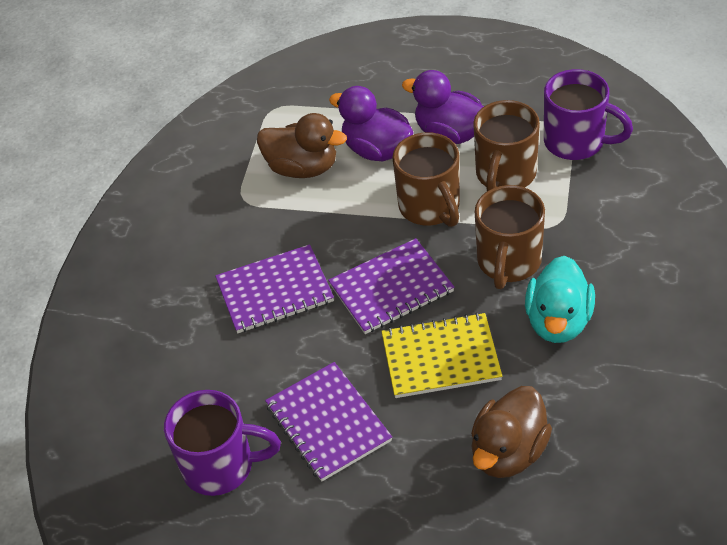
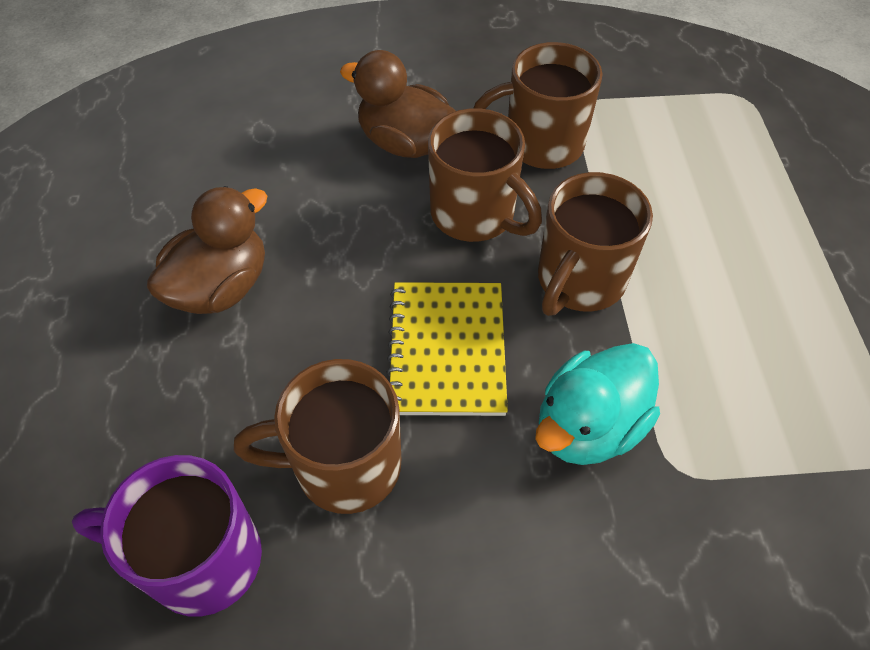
brown mug: 3 -> 4
purple duck: 2 -> 0
purple mug: 2 -> 1
purple notebook: 3 -> 0

